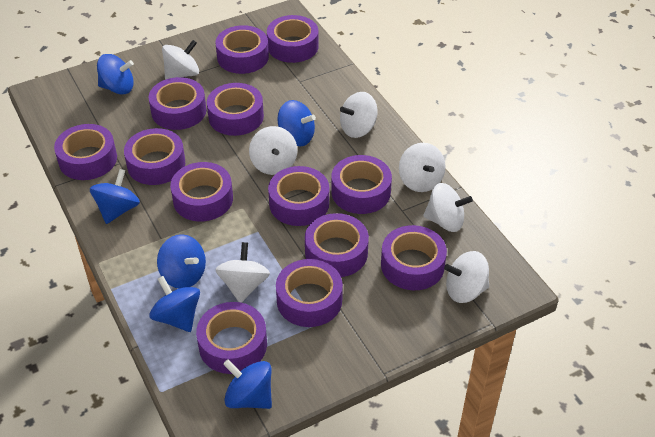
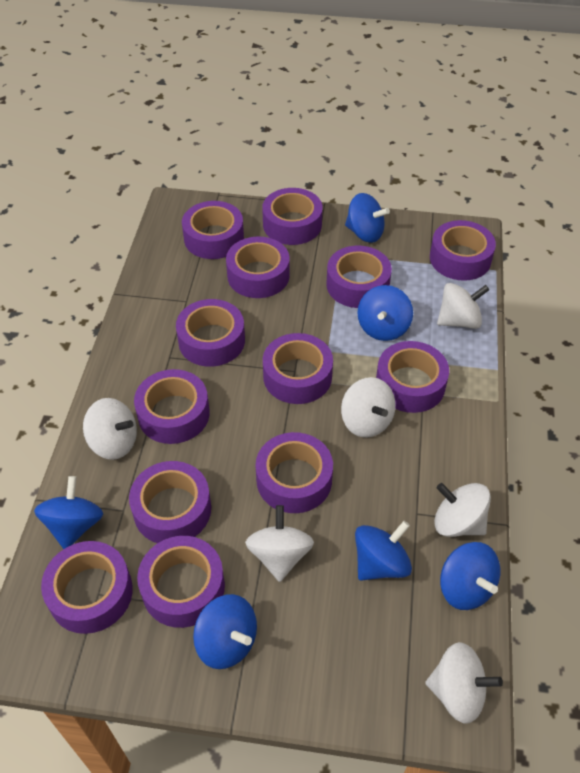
white spinning top: 7 -> 6

